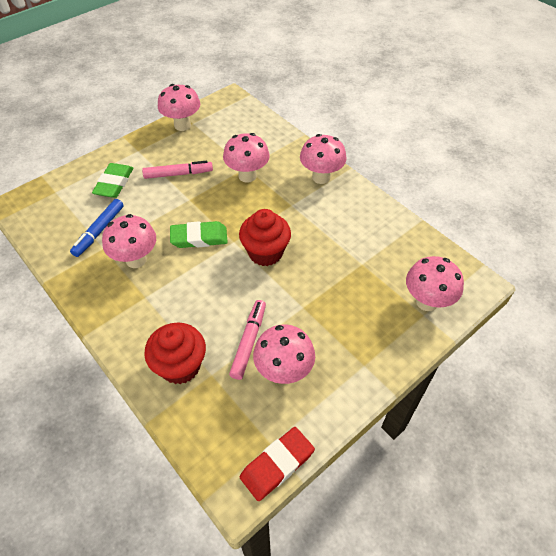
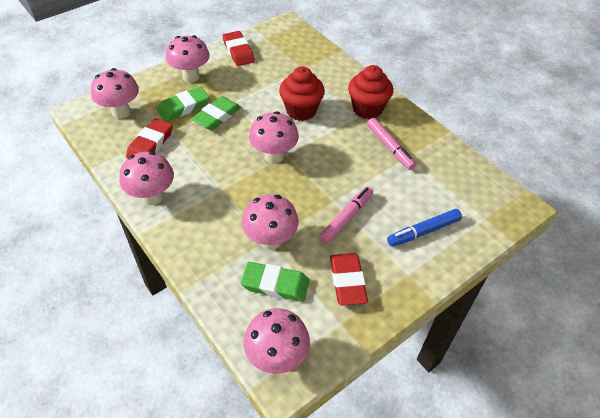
green eraser: 2 -> 3
red eraser: 1 -> 3

